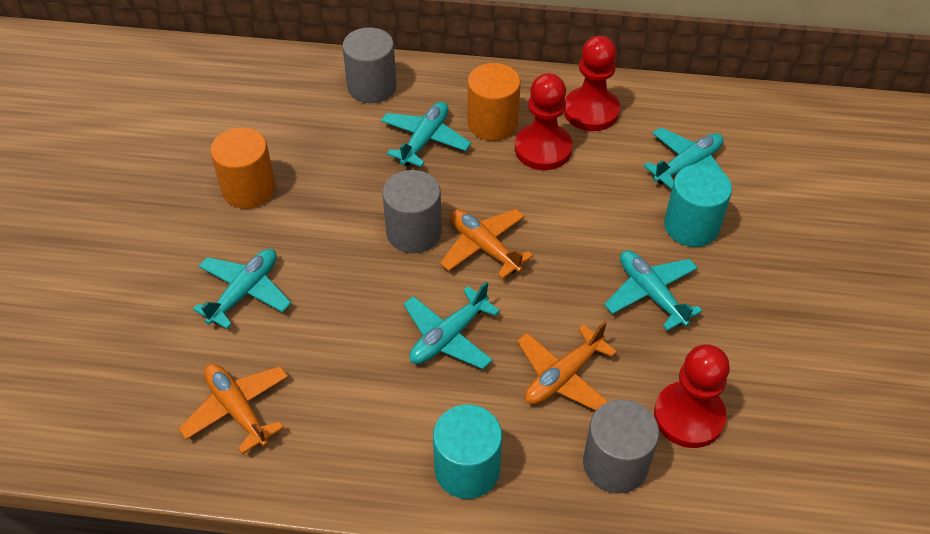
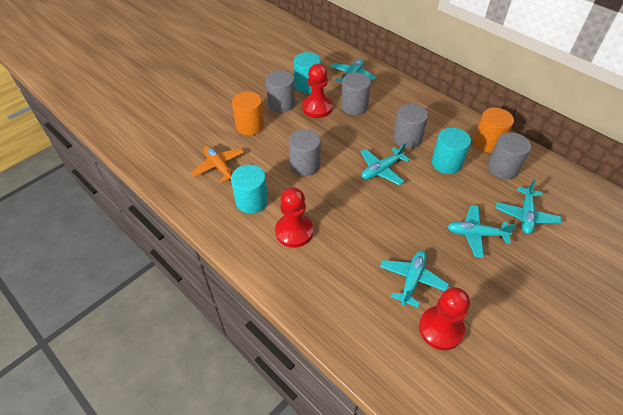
grey cylinder: 3 -> 5
orange plane: 3 -> 1
turquoise cylinder: 2 -> 3

